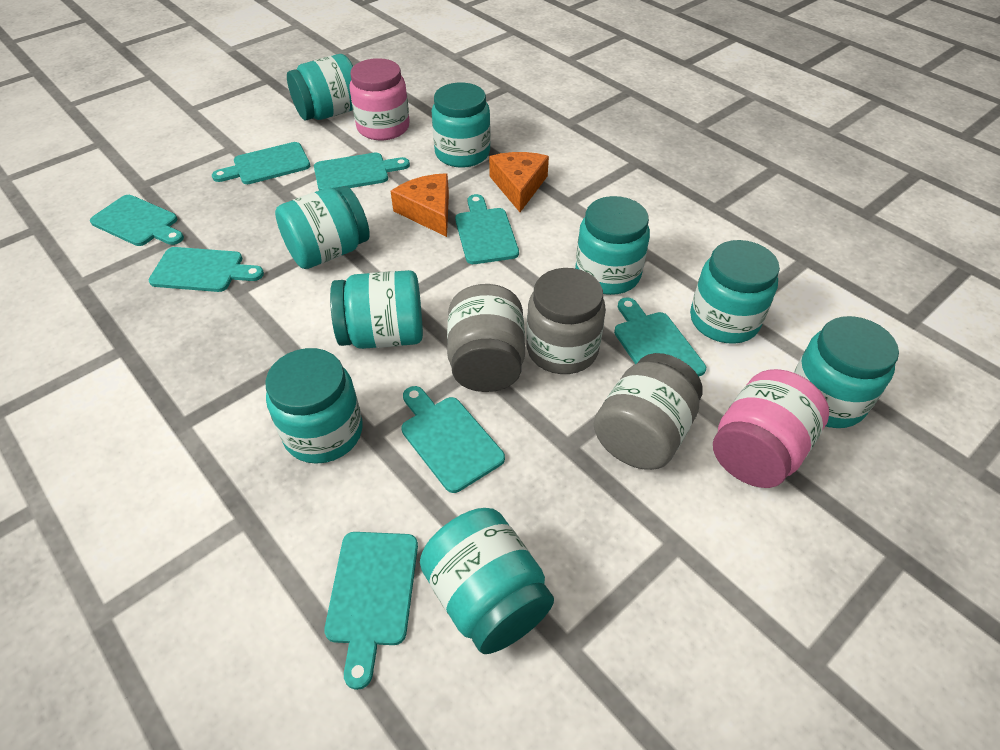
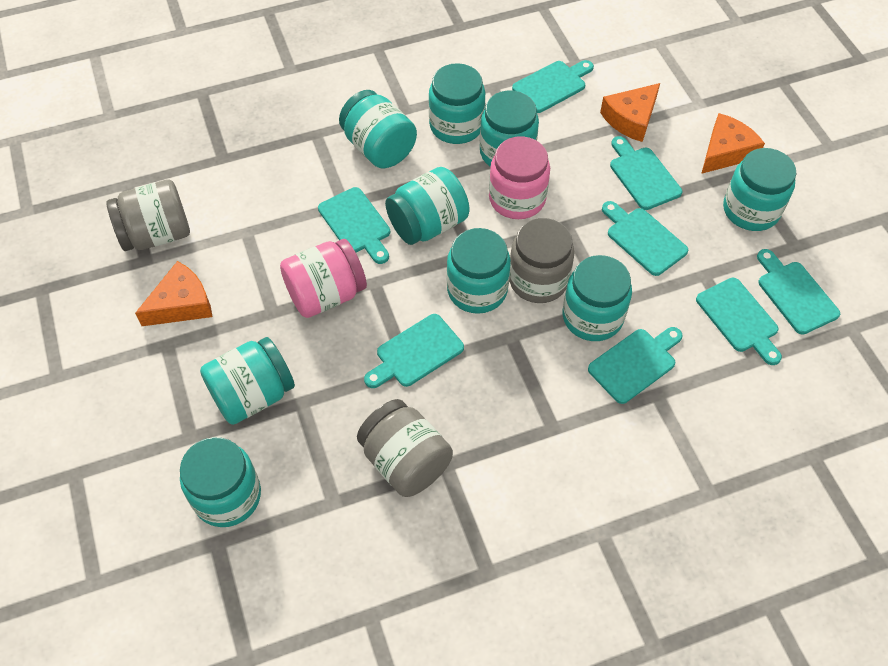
orange cheese: 2 -> 3

